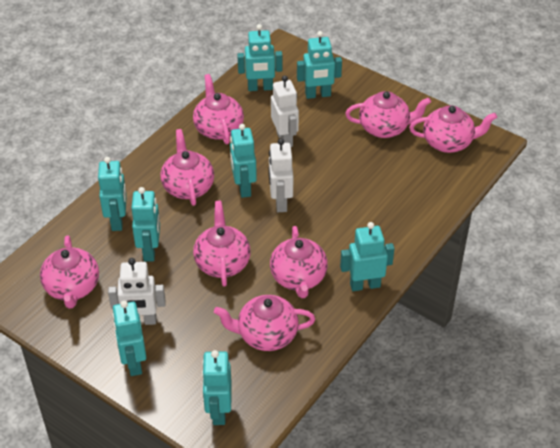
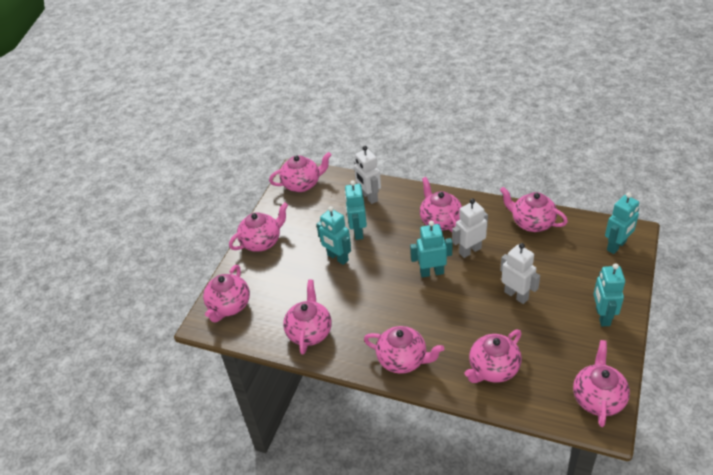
pink teapot: 8 -> 9
turquoise robot: 8 -> 5

